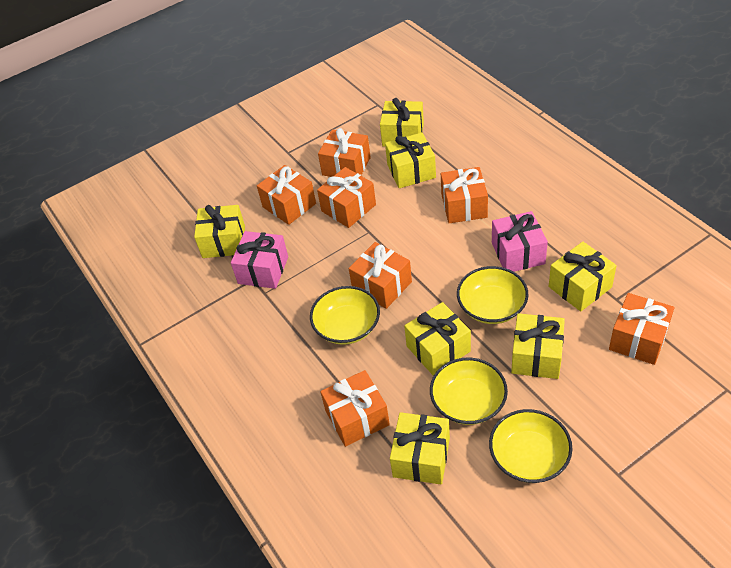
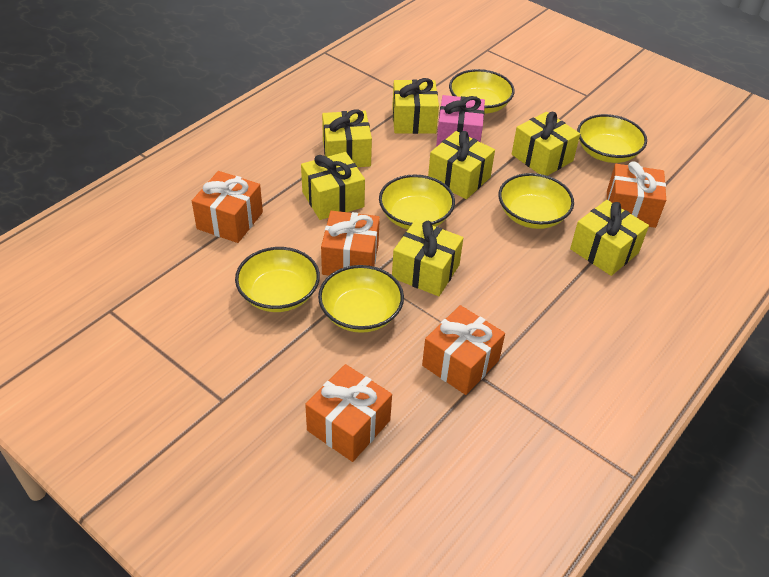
orange gift: 7 -> 5
pink gift: 2 -> 1
yellow bowl: 4 -> 6

